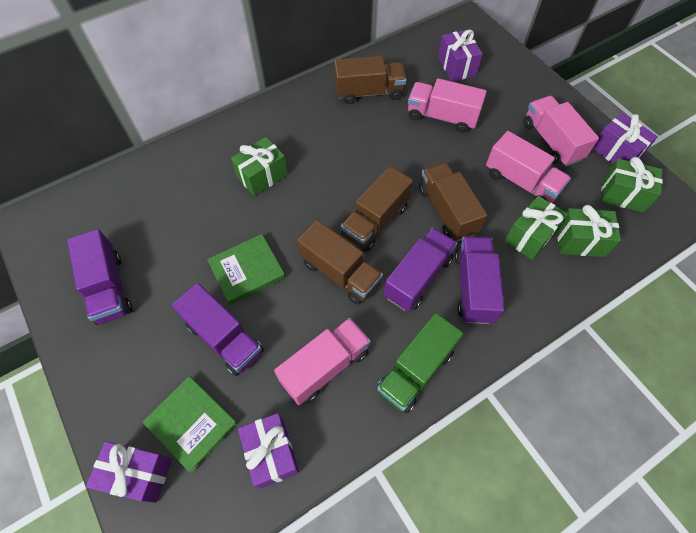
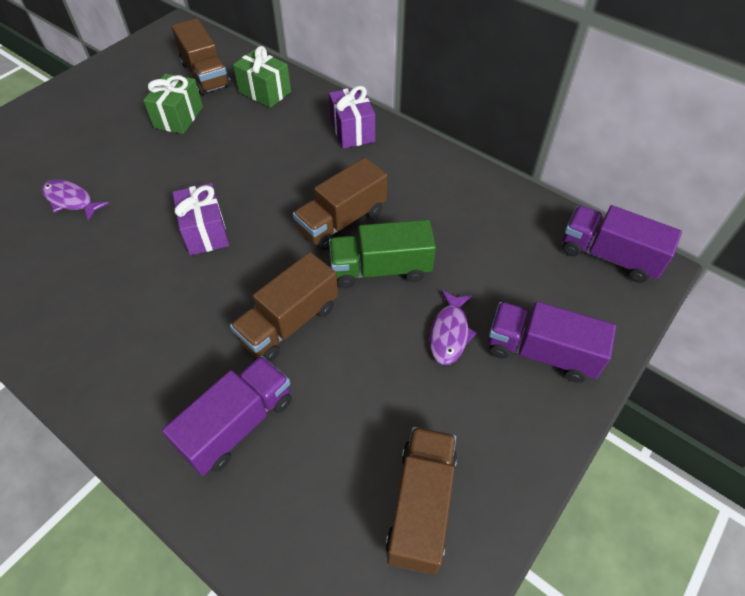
green book: 2 -> 0
green gift: 4 -> 2
pink truck: 4 -> 0
purple fish: 0 -> 2
purple gift: 4 -> 2
purple truck: 4 -> 3

